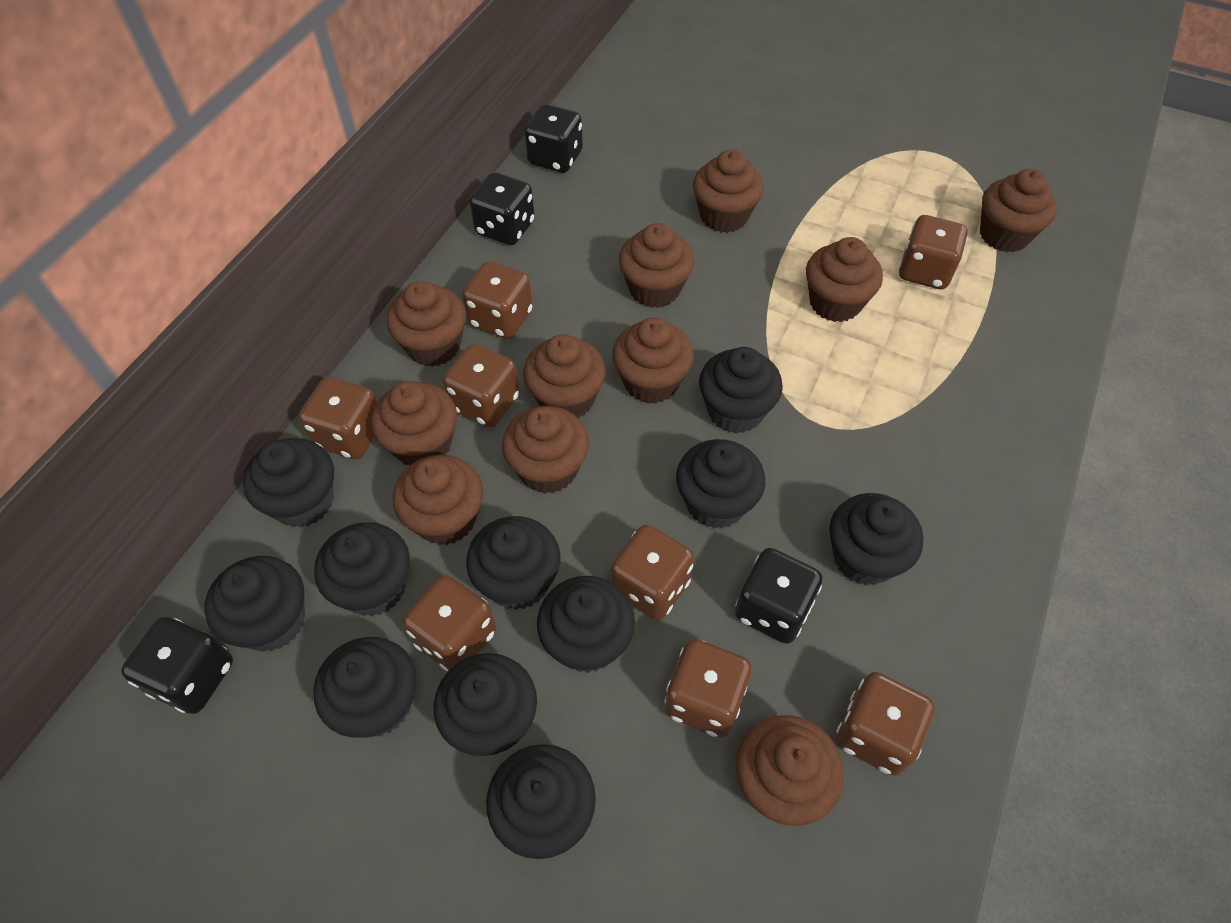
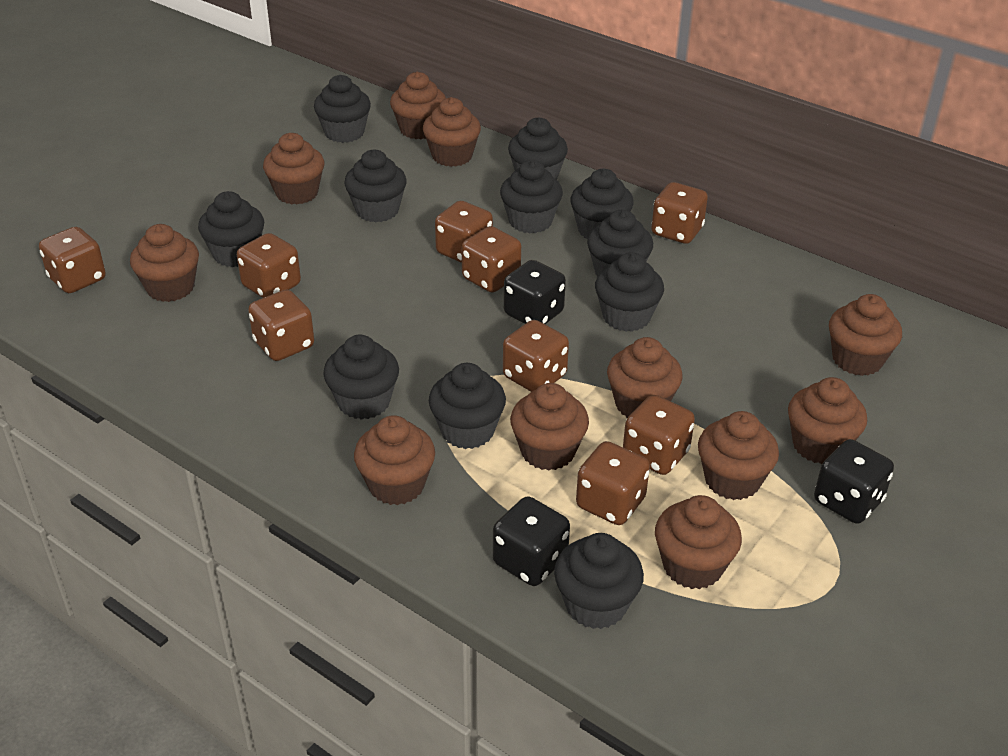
black dice: 4 -> 3
brown dice: 8 -> 9

